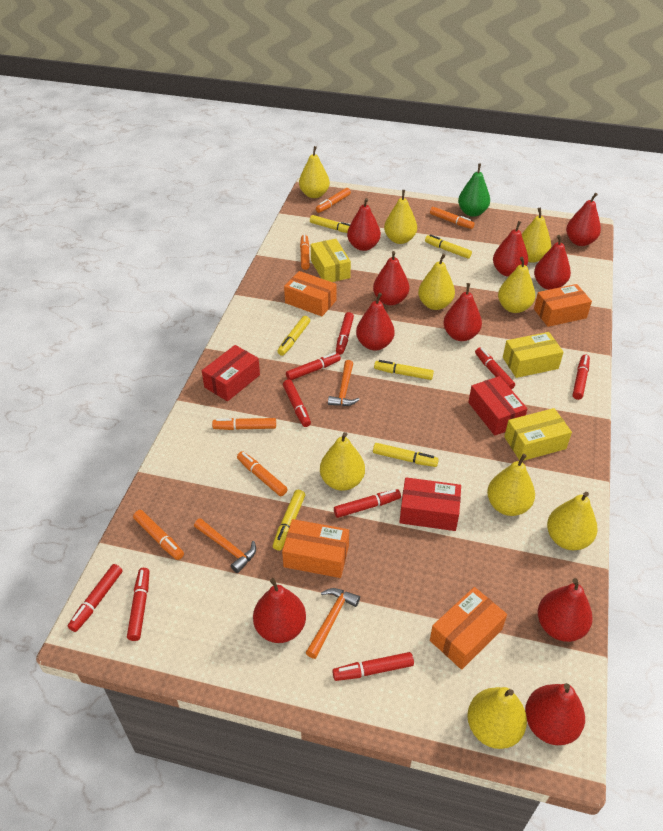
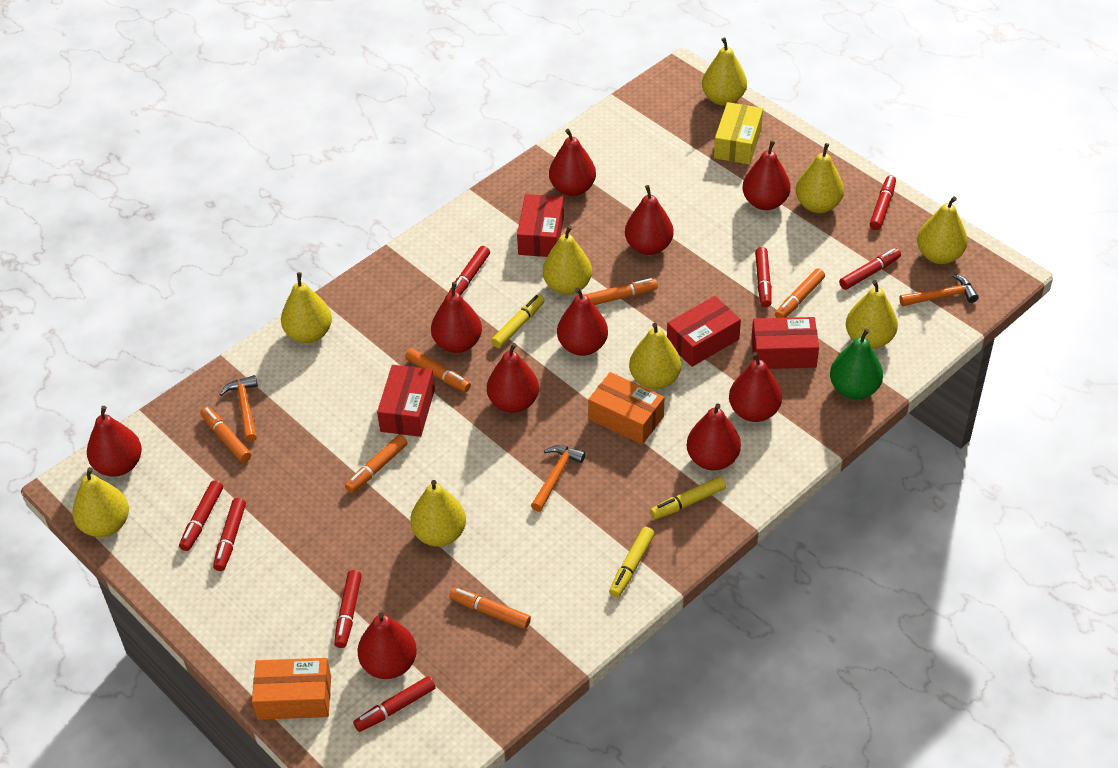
orange box: 4 -> 2
red box: 3 -> 4
red marker: 9 -> 8
yellow box: 3 -> 1
yellow marker: 6 -> 3

